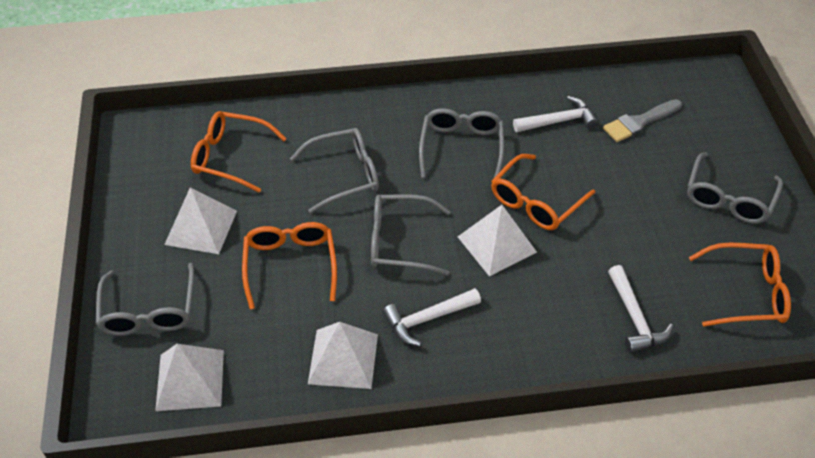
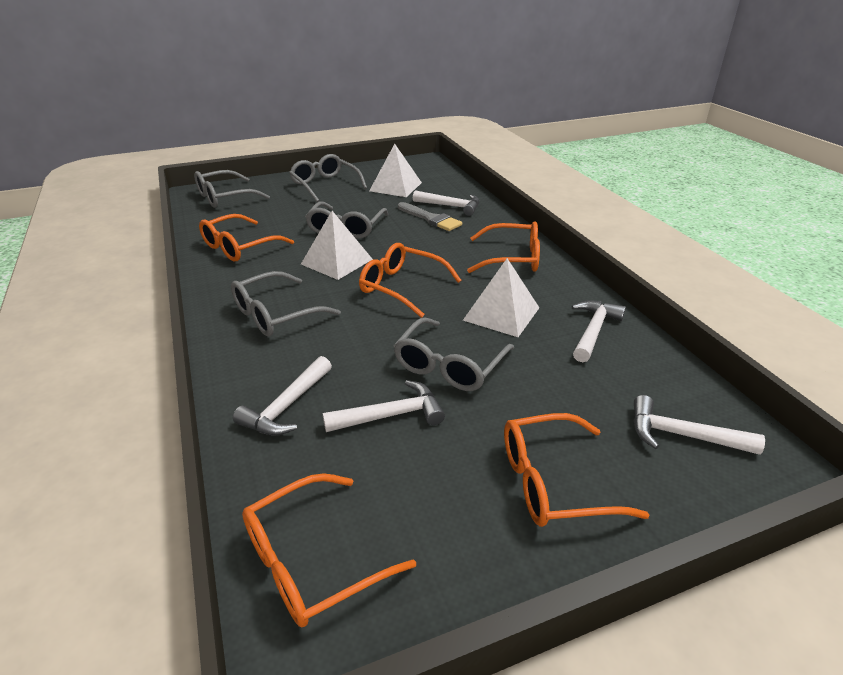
orange glasses: 4 -> 5
white hammer: 3 -> 5
white pyramid: 4 -> 3

